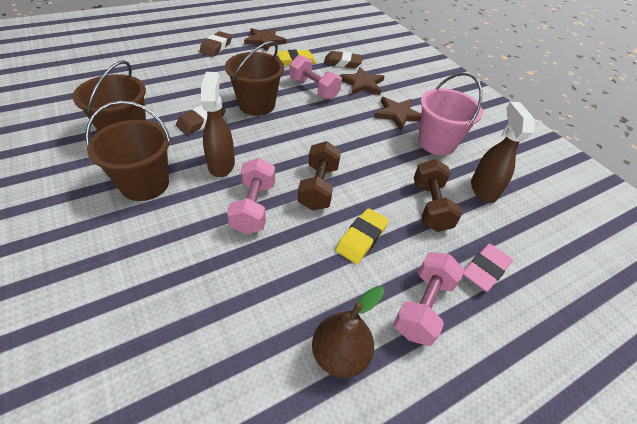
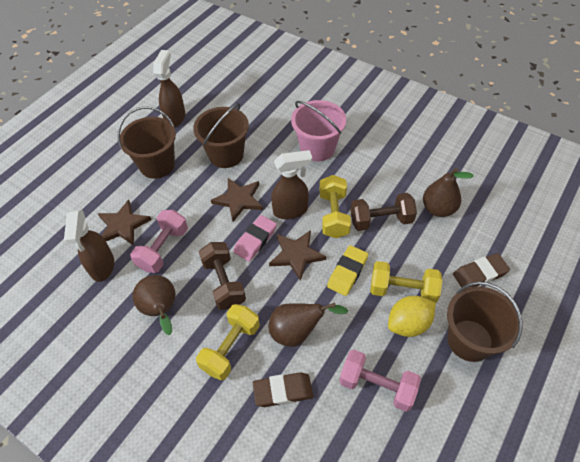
brown eraser: 3 -> 2
brown pear: 1 -> 3
brown spray bottle: 2 -> 3
pink dumbbell: 3 -> 2
yellow dumbbell: 0 -> 3
yellow eraser: 2 -> 1
yellow lemon: 0 -> 1

